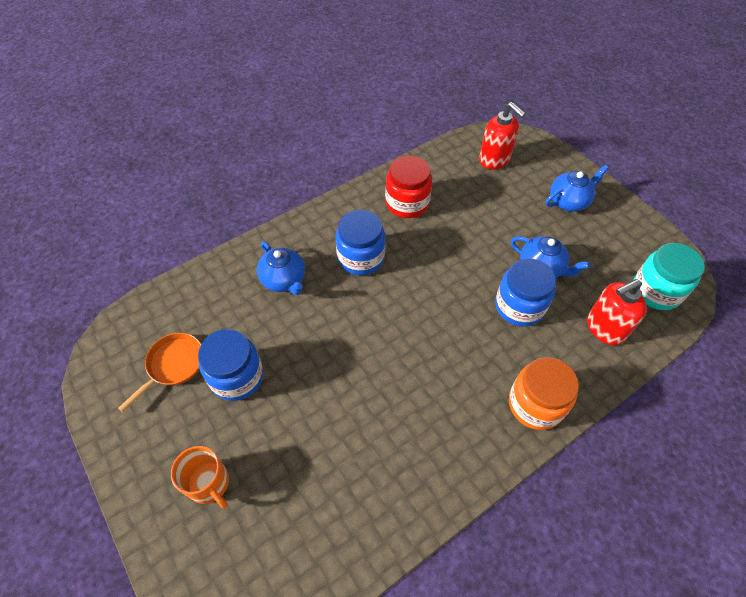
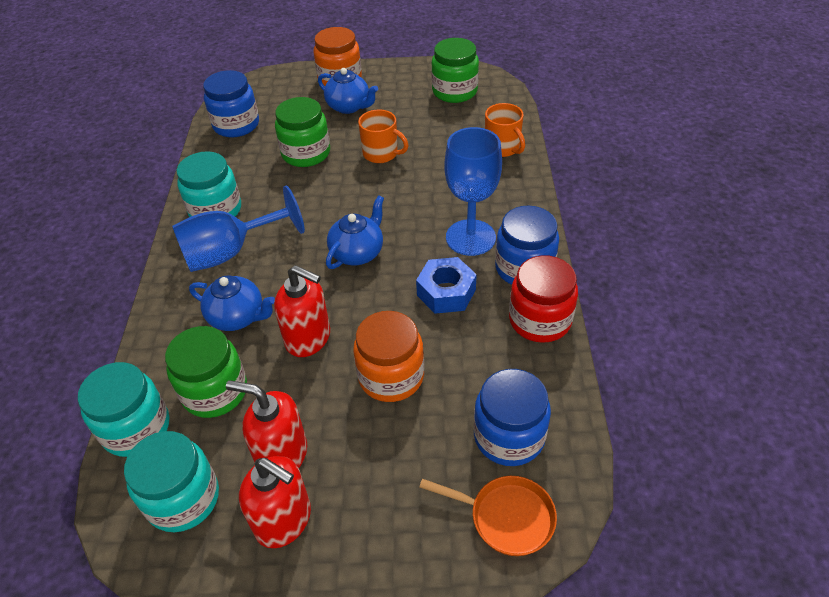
blue goblet: 0 -> 2
blue nut: 0 -> 1
green jar: 0 -> 3
orange jar: 1 -> 2
orange mug: 1 -> 2
red soap dispenser: 2 -> 3
turquoise jar: 1 -> 3

